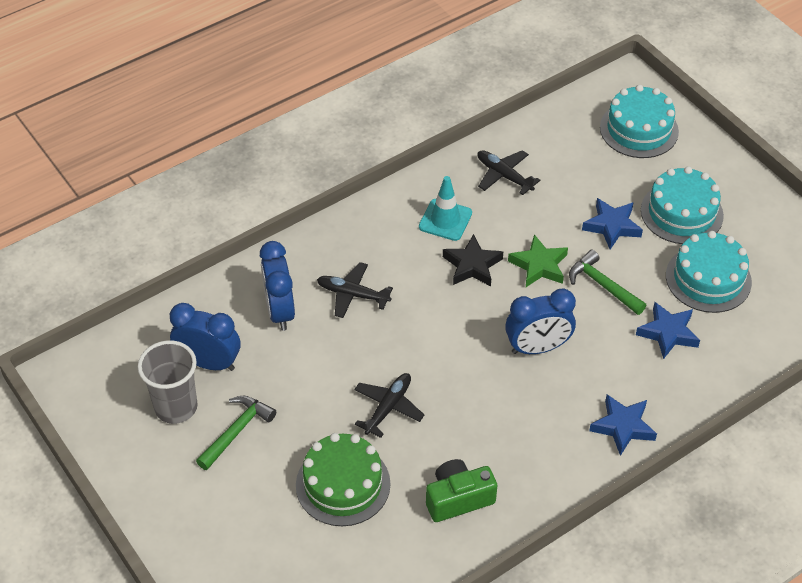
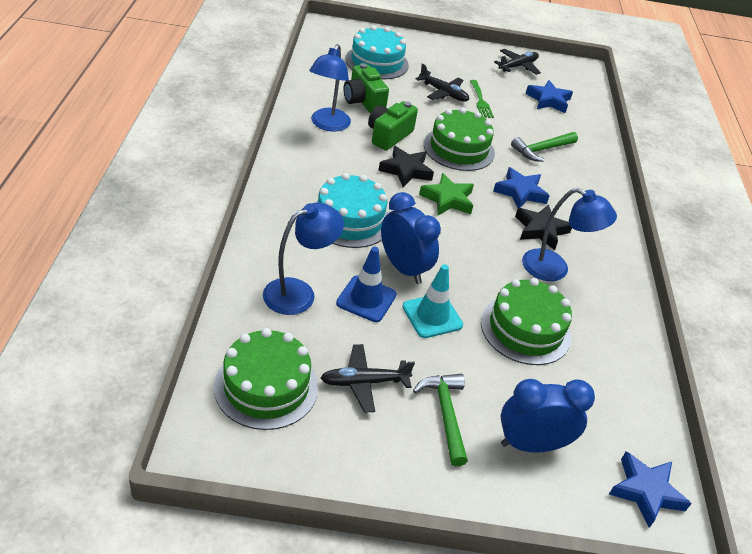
black star: 1 -> 2
blue clock: 3 -> 2
blue lamp: 0 -> 3
blue traffic cone: 0 -> 1
green cake: 1 -> 3
green camera: 1 -> 2
green fork: 0 -> 1
grey cup: 1 -> 0
turquoise cake: 3 -> 2

